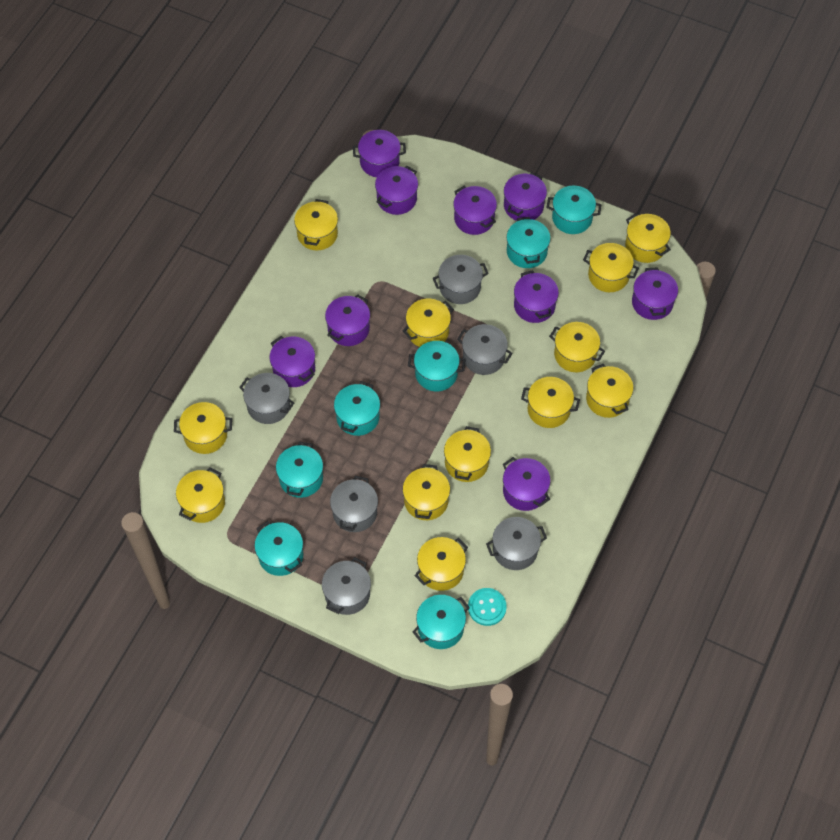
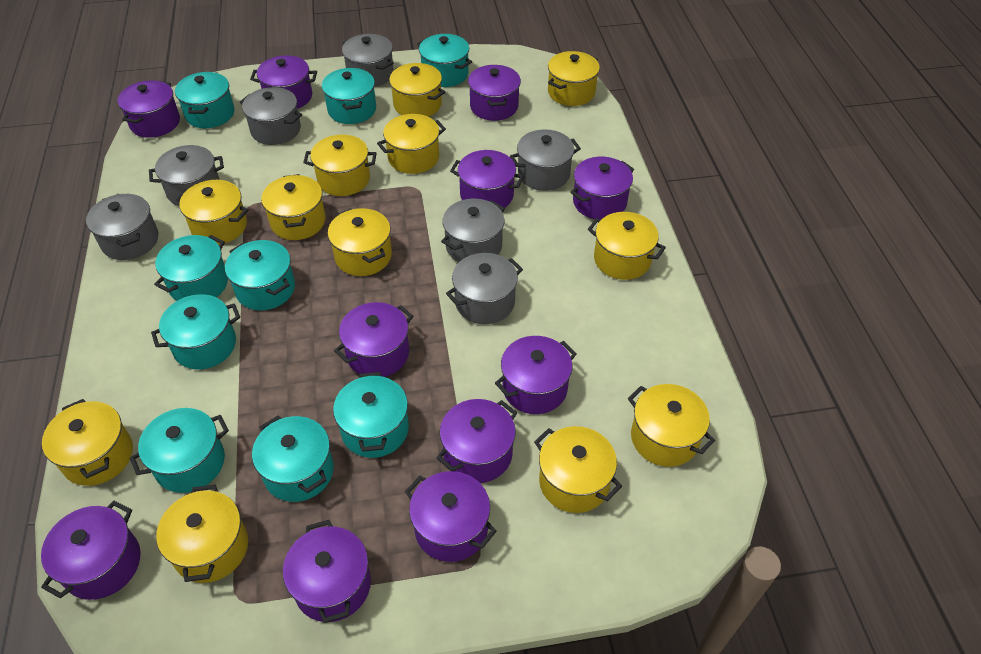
grey pot: 6 -> 7
purple pot: 9 -> 11
turquoise button: 1 -> 0
turquoise pot: 7 -> 9

